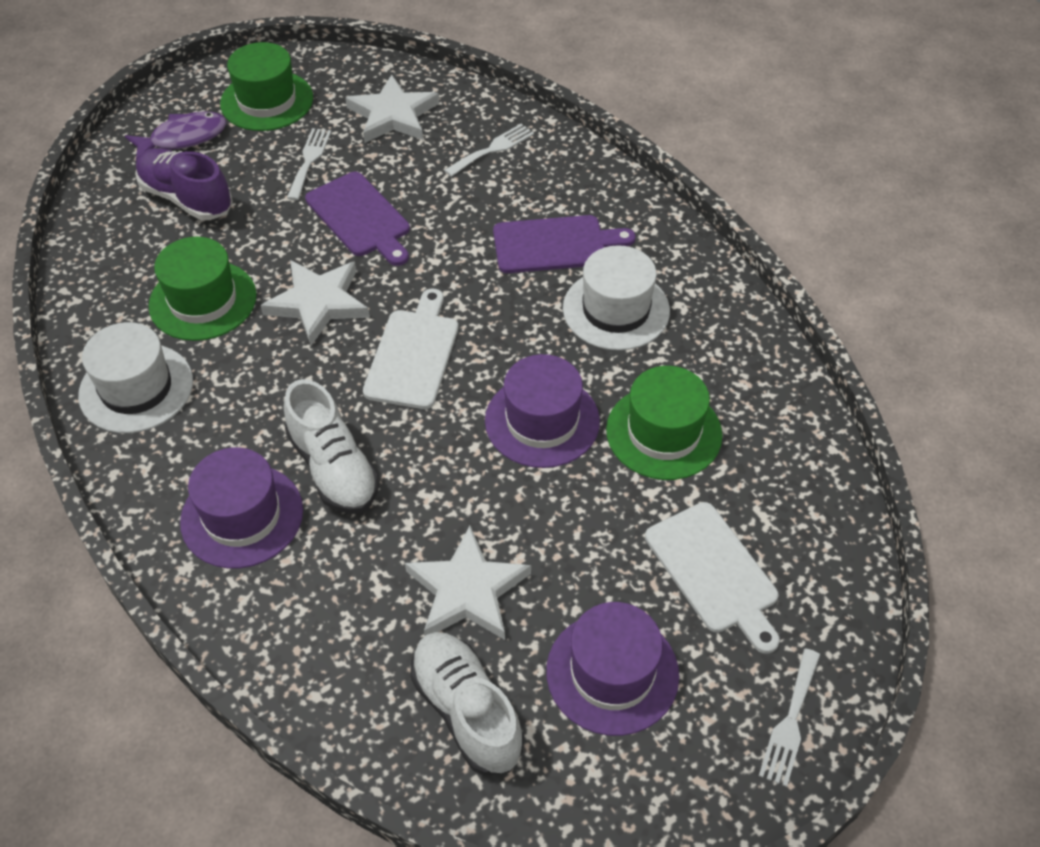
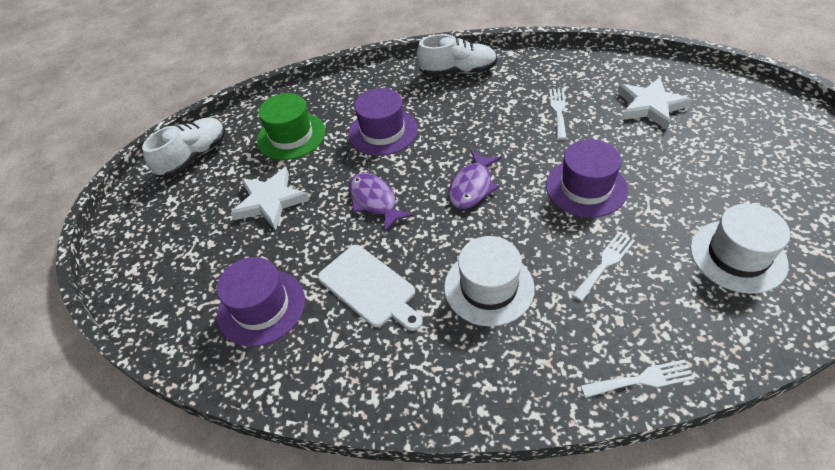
green hat: 3 -> 1
purple cutting board: 2 -> 0
purple fish: 1 -> 2
purple shoe: 1 -> 0
white cutting board: 2 -> 1
white star: 3 -> 2

